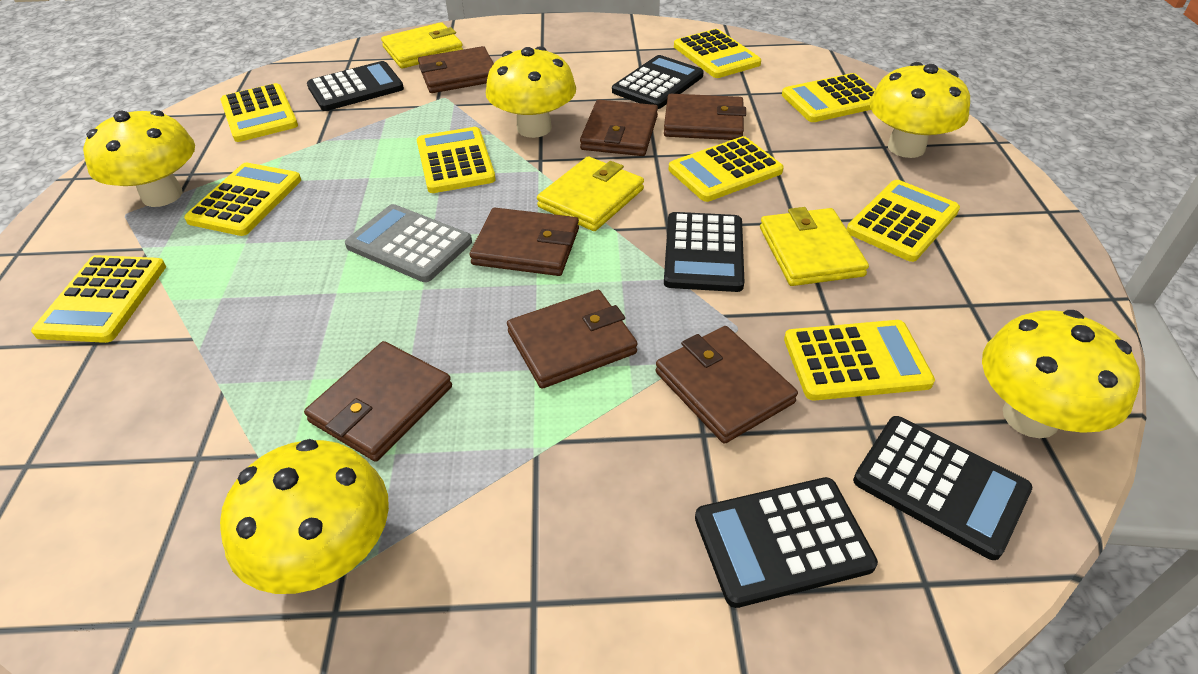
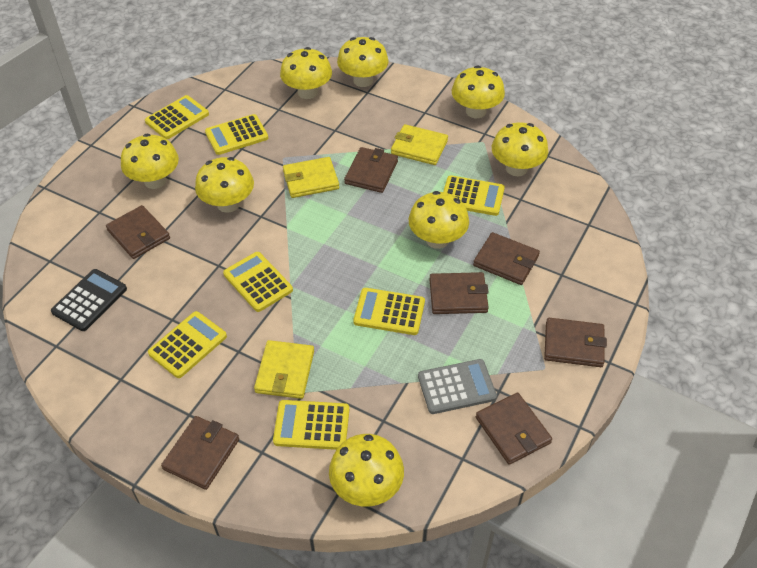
black calculator: 5 -> 1
yellow calculator: 9 -> 7
yellow mushroom: 5 -> 8

